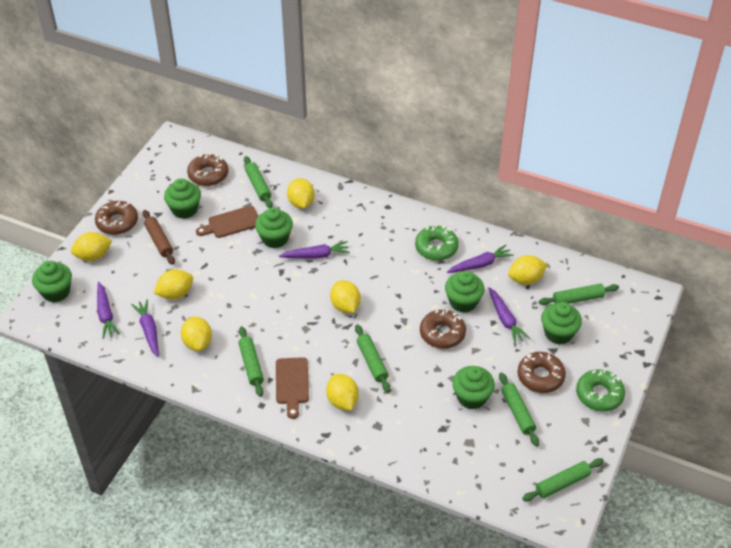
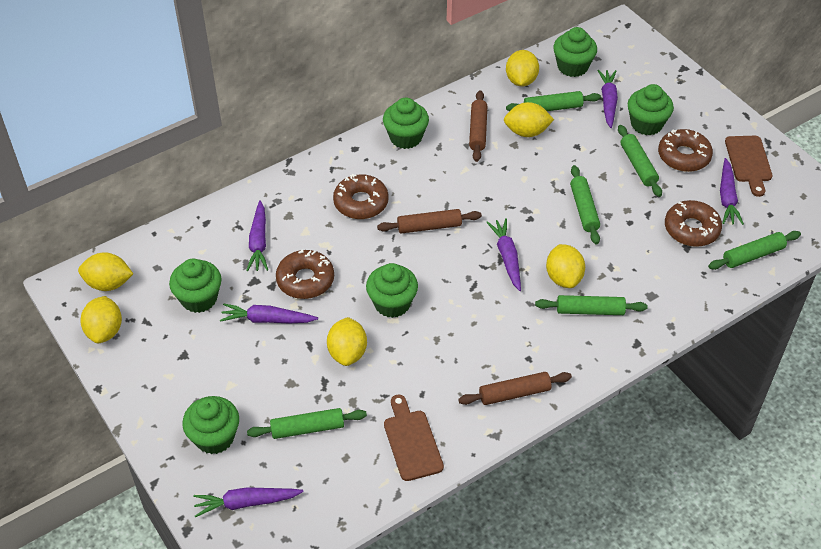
brown rolling pin: 1 -> 3
green donut: 2 -> 0
purple carrot: 5 -> 6
yellow lemon: 7 -> 6

